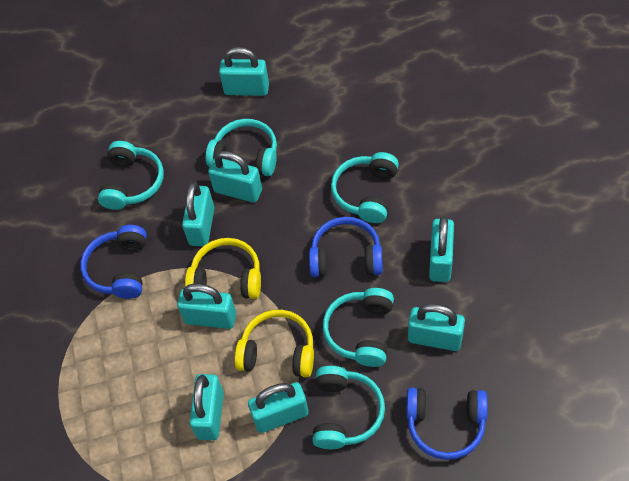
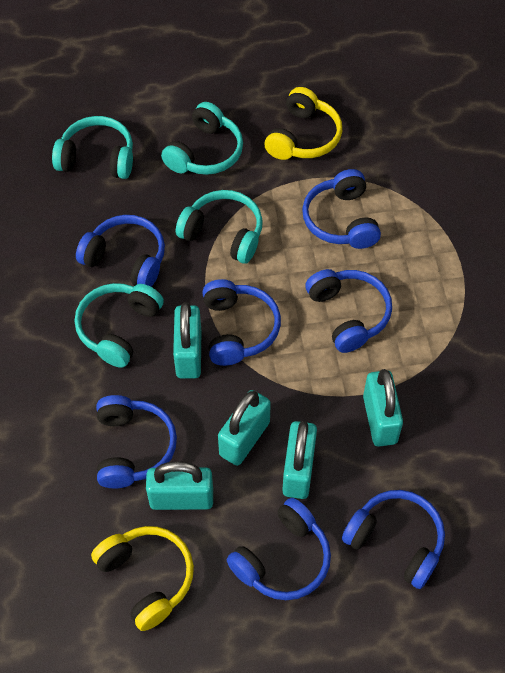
blue headphones: 3 -> 7
turquoise headphones: 5 -> 4
turquoise padlock: 8 -> 5

